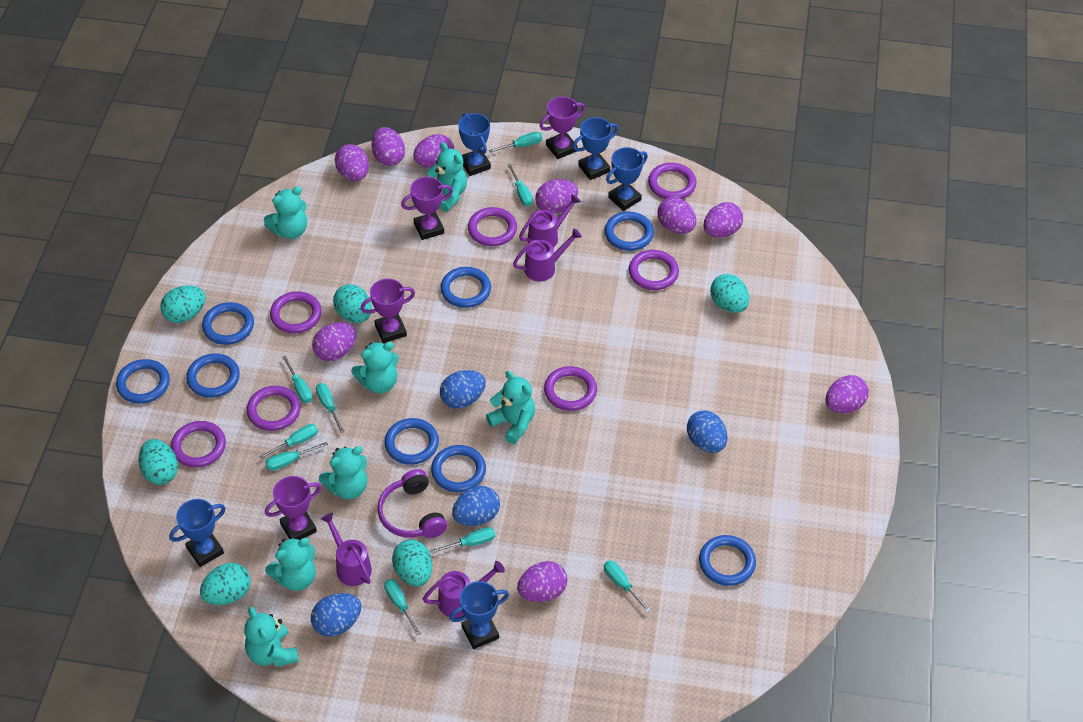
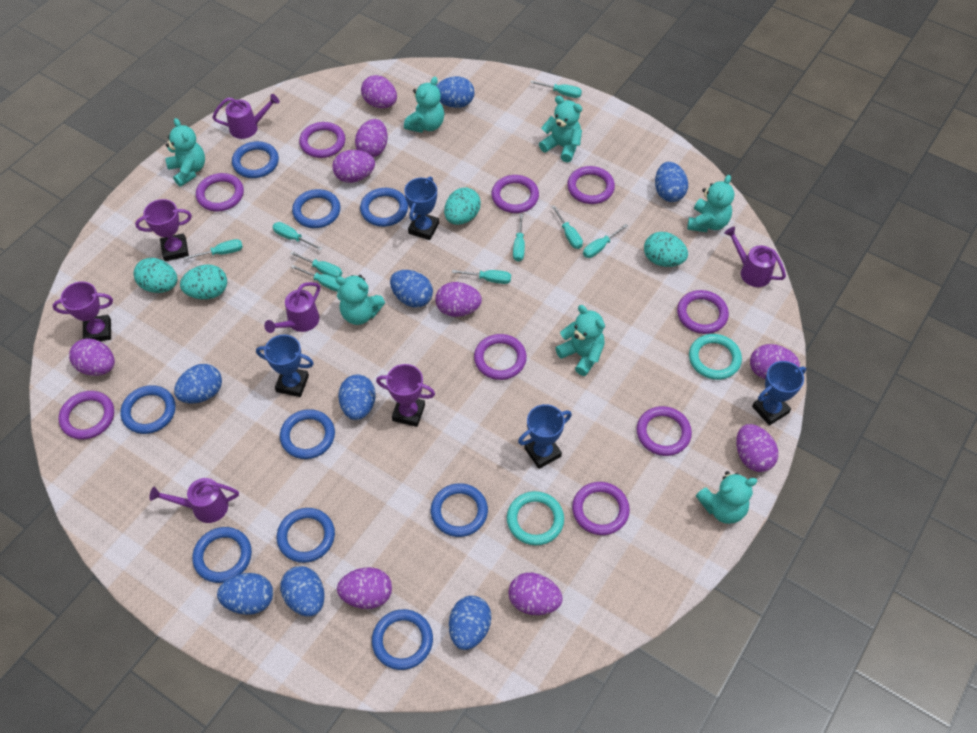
blue egg: 4 -> 8
blue ring: 8 -> 9
blue trophy: 5 -> 4
purple headphones: 1 -> 0
purple ring: 7 -> 9
purple trophy: 4 -> 3
turquoise egg: 6 -> 4
turquoise ring: 0 -> 2

